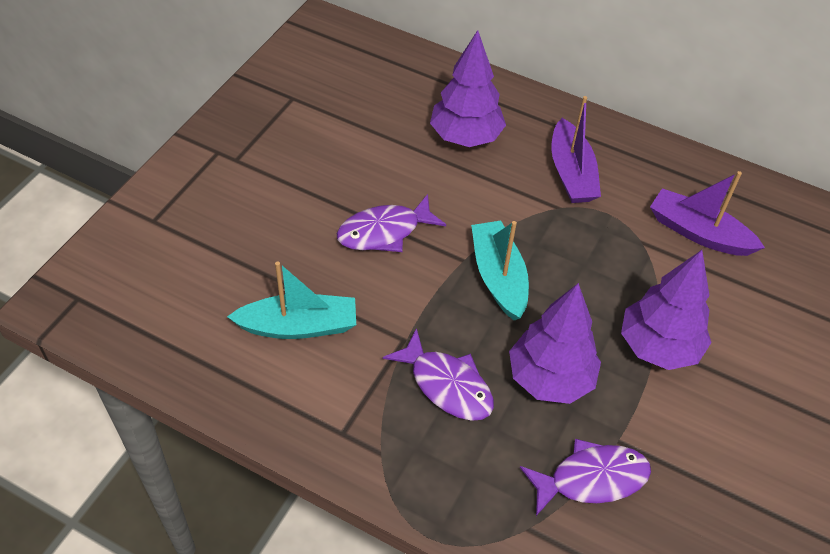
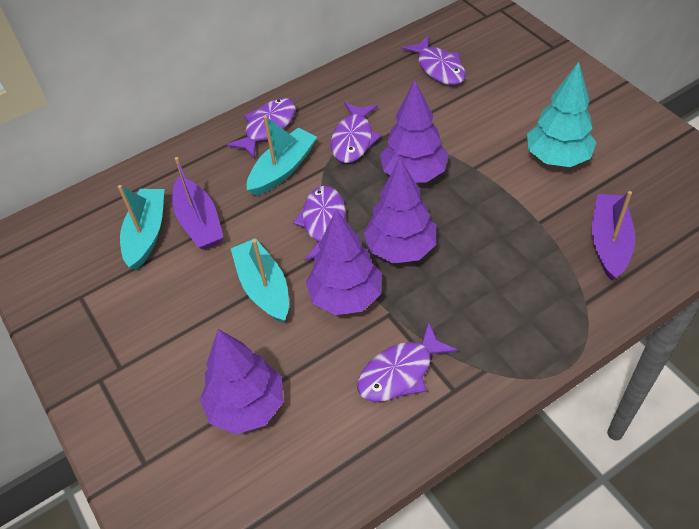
purple fish: 3 -> 5
purple tree: 3 -> 4
turquoise boat: 2 -> 3
turquoise tree: 0 -> 1

